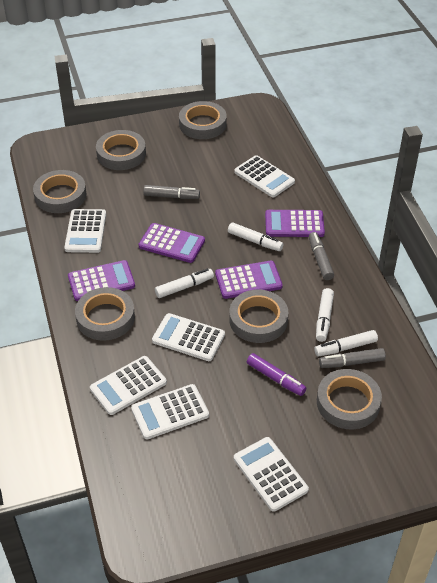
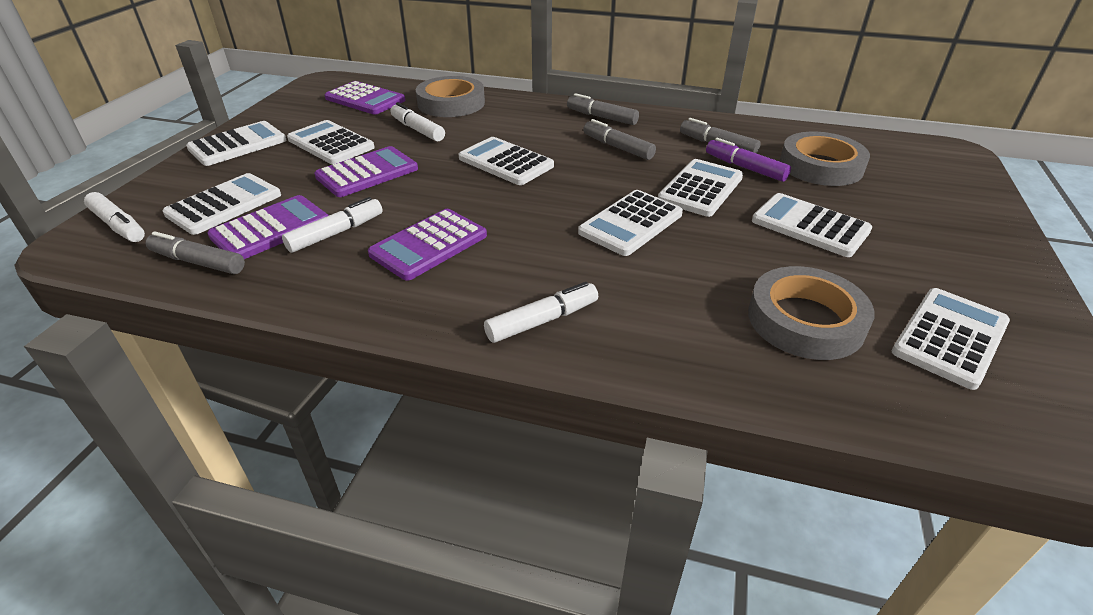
grey marker: 3 -> 4
grey tape: 6 -> 3
white calculator: 6 -> 8

